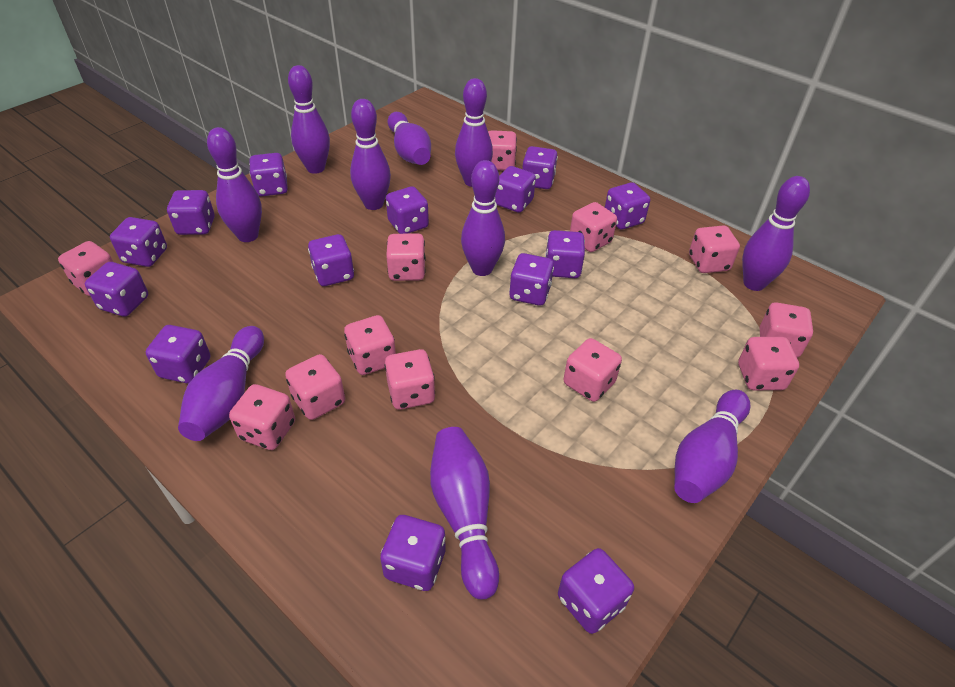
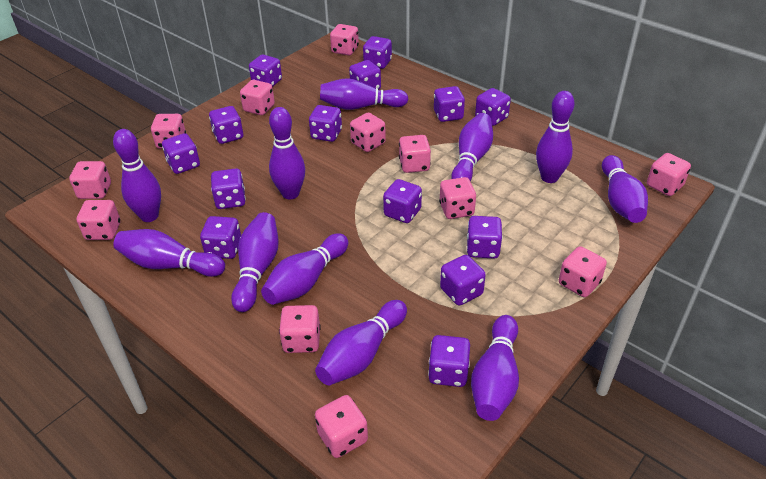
purple bowling pin: 10 -> 11

